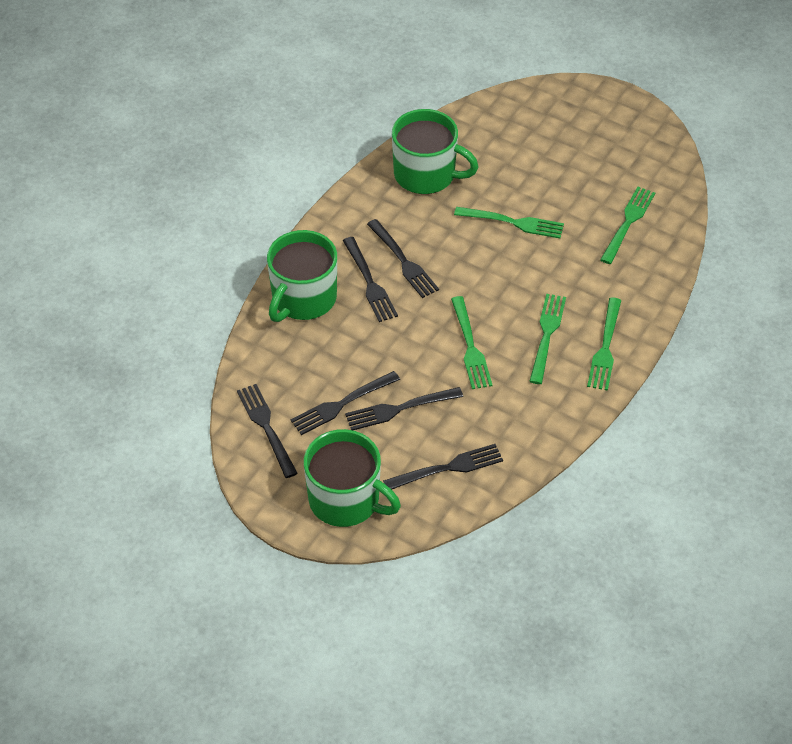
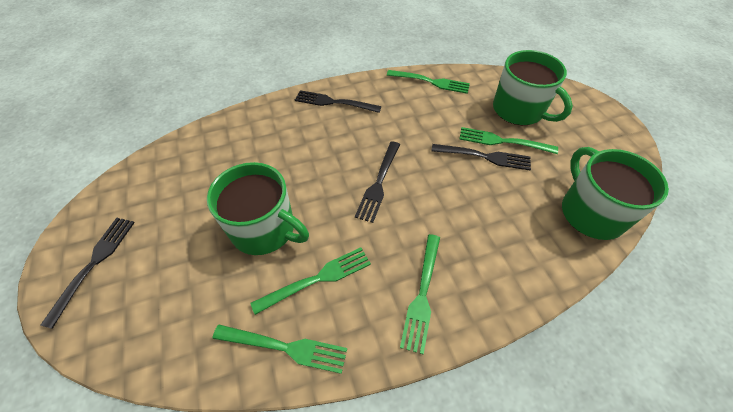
black fork: 6 -> 4

